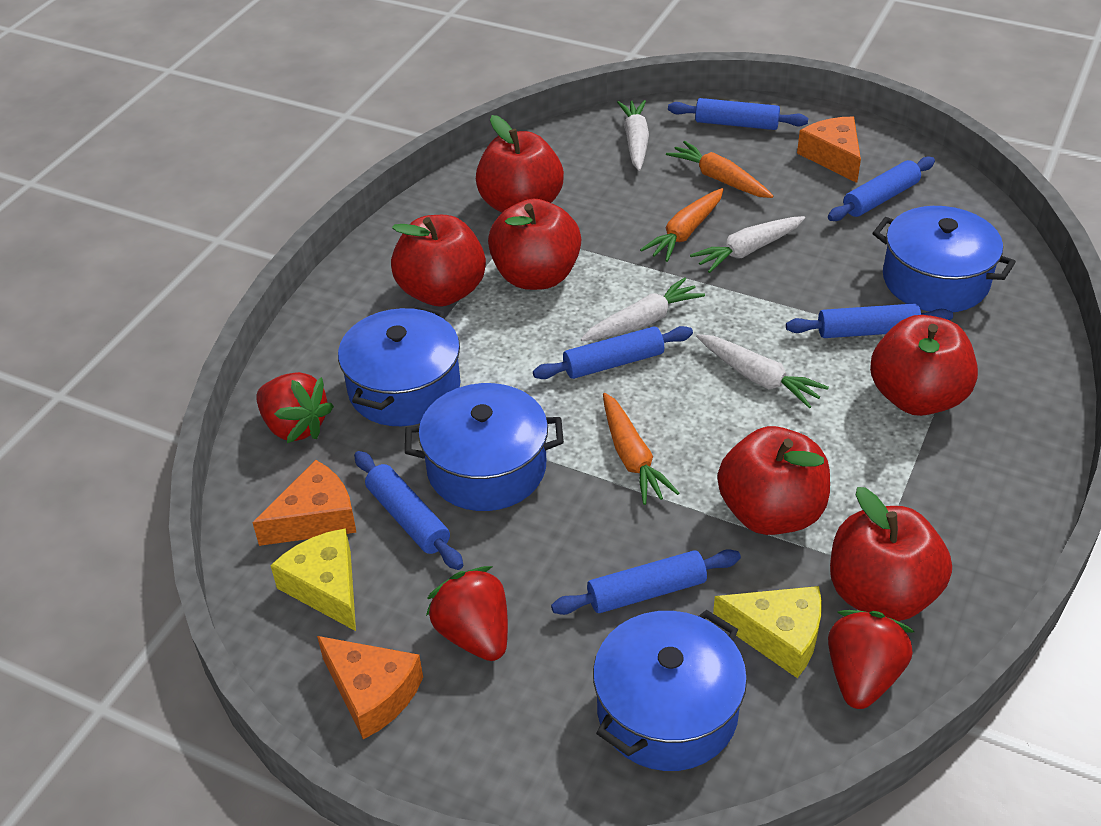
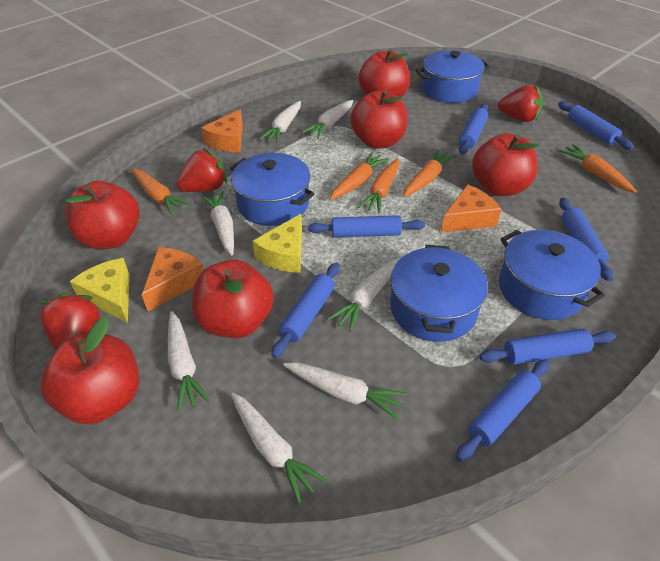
blue rolling pin: 6 -> 7
orange carrot: 3 -> 5
white carrot: 4 -> 7

